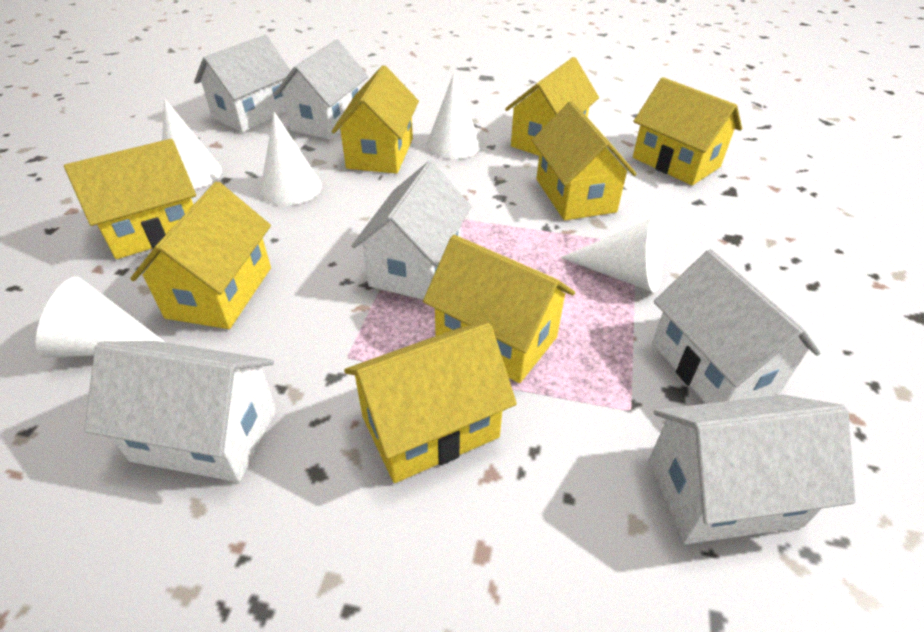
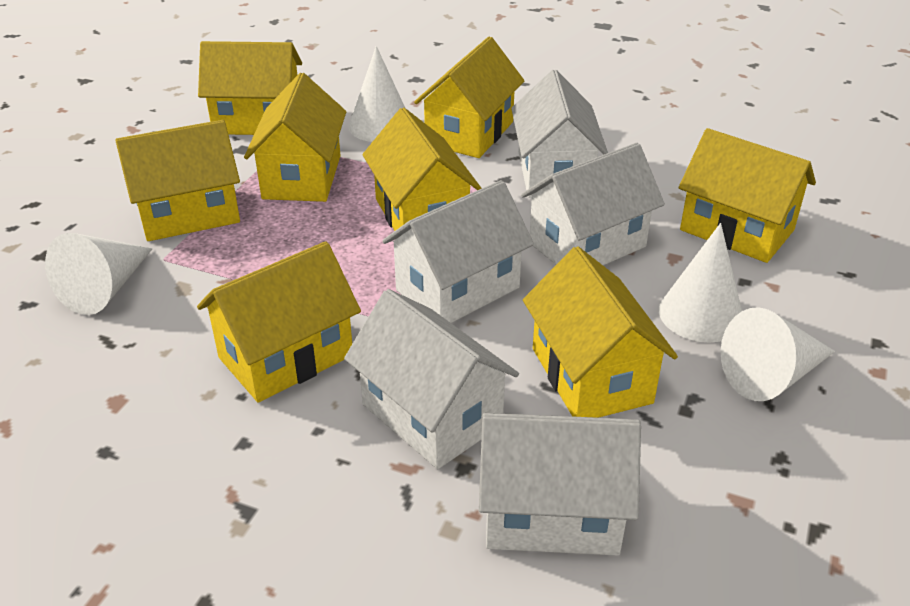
white cone: 5 -> 4
white house: 6 -> 5

